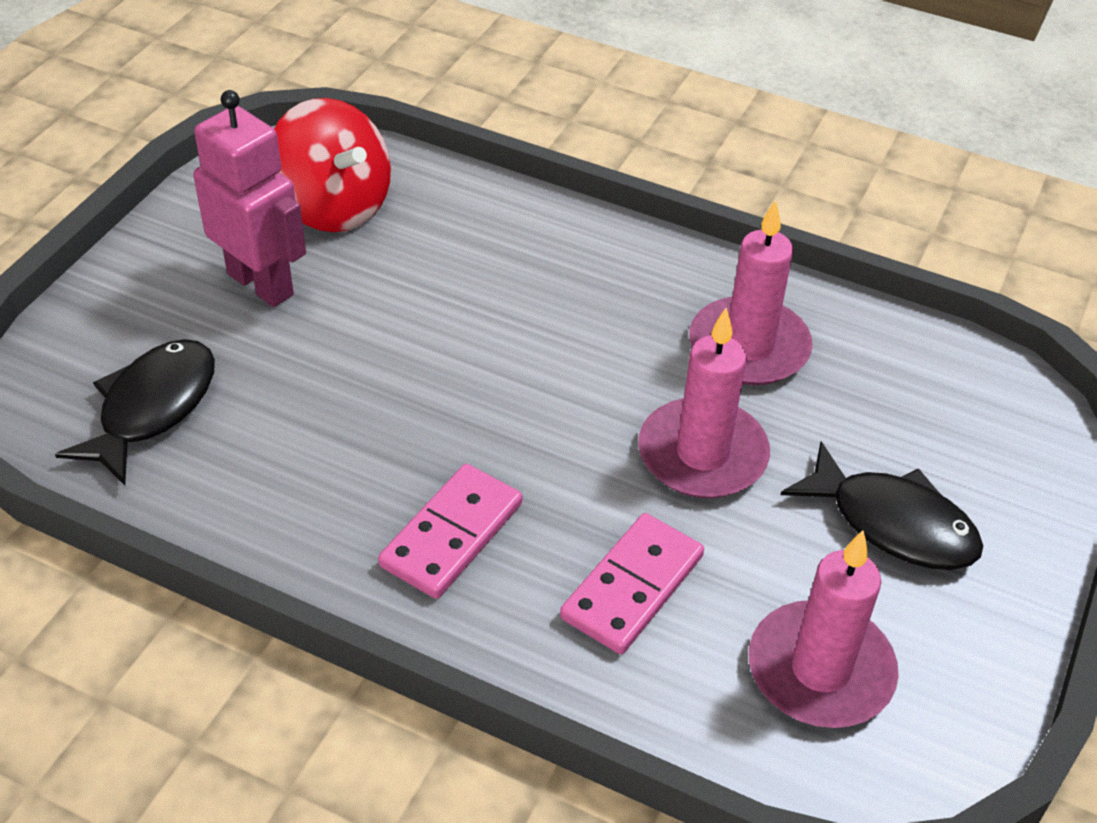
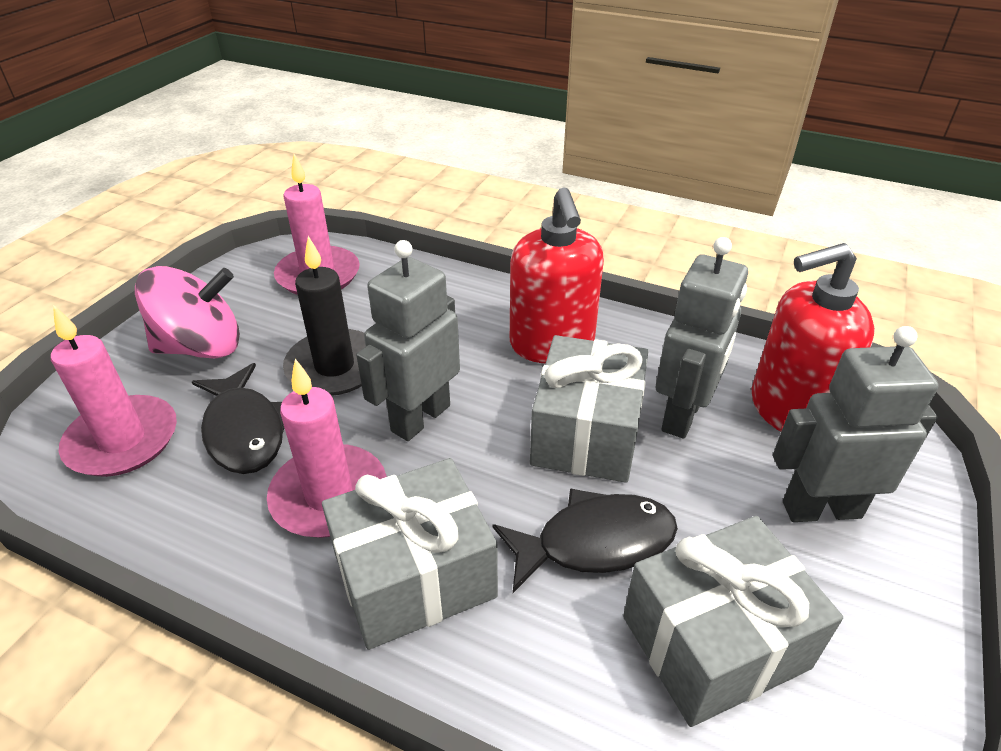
black candle: 0 -> 1
grey gift: 0 -> 3
grey robot: 0 -> 3
pink domino: 2 -> 0
pink robot: 1 -> 0
pink spinning top: 0 -> 1
red soap dispenser: 0 -> 2
red spinning top: 1 -> 0

